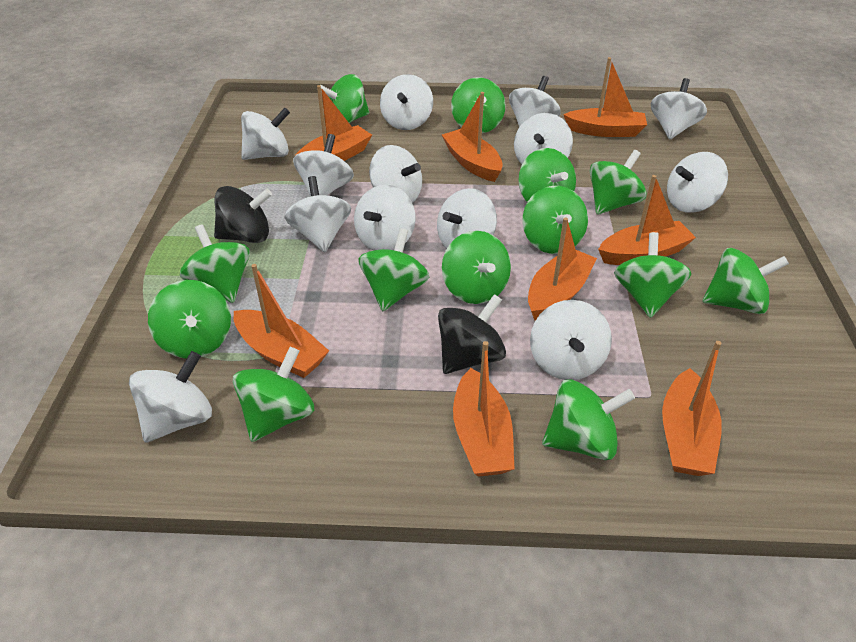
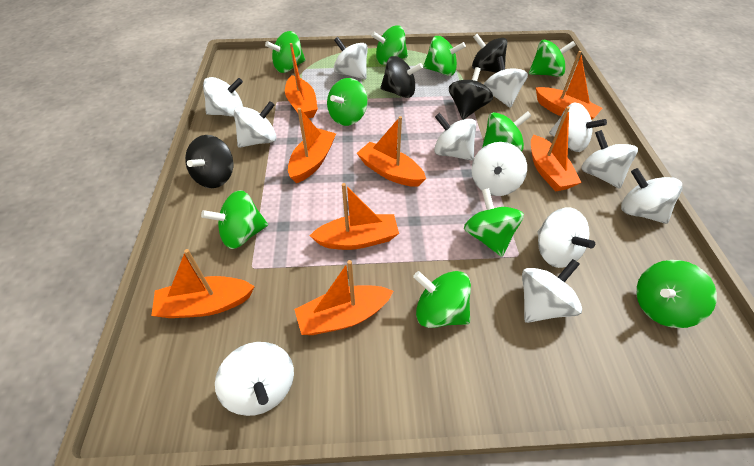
black spinning top: 2 -> 4
green spinning top: 13 -> 10
white spinning top: 13 -> 12

